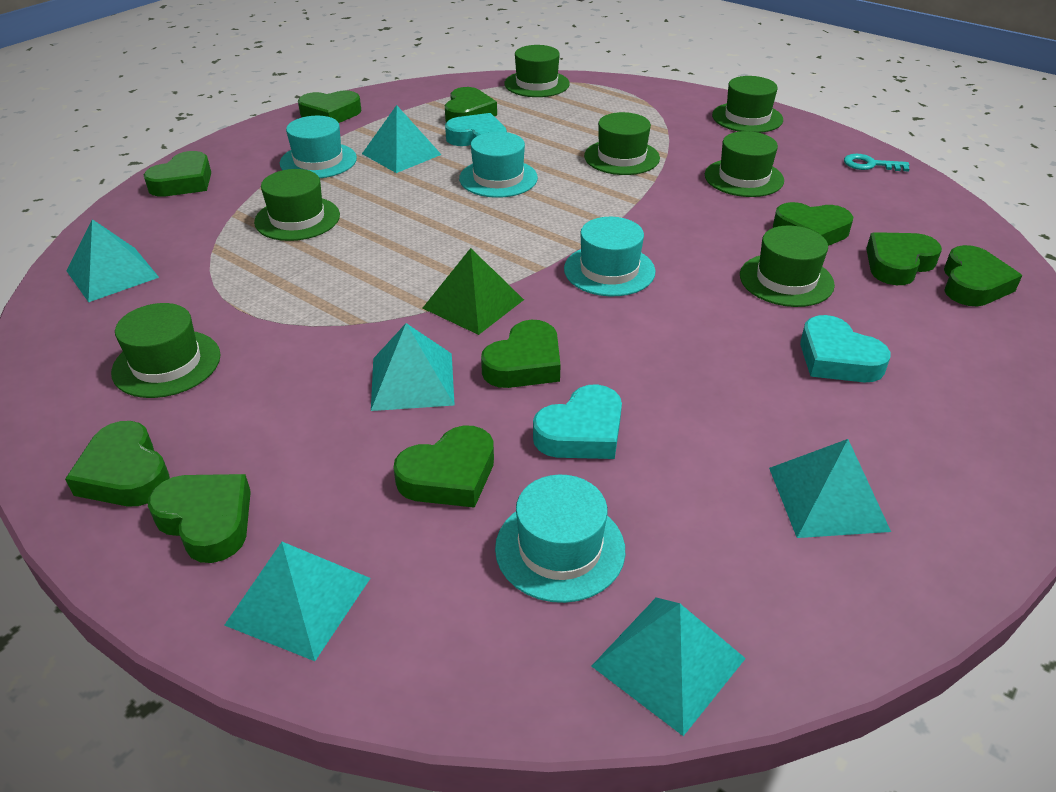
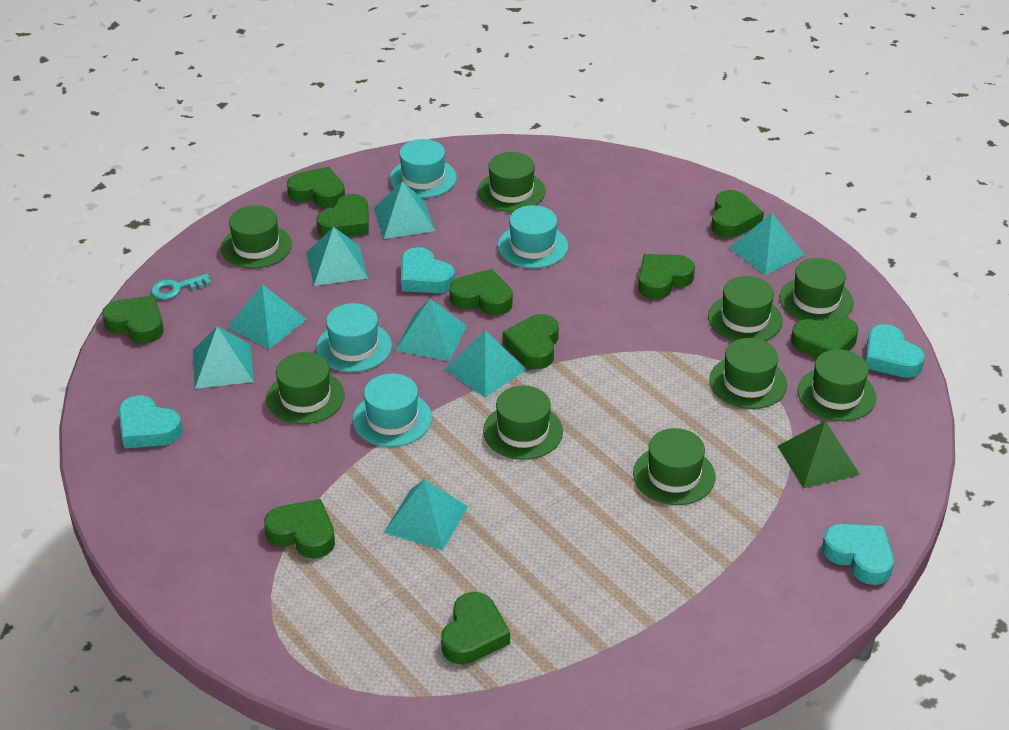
green hat: 7 -> 9
turquoise heart: 3 -> 4
turquoise pyramid: 6 -> 8

